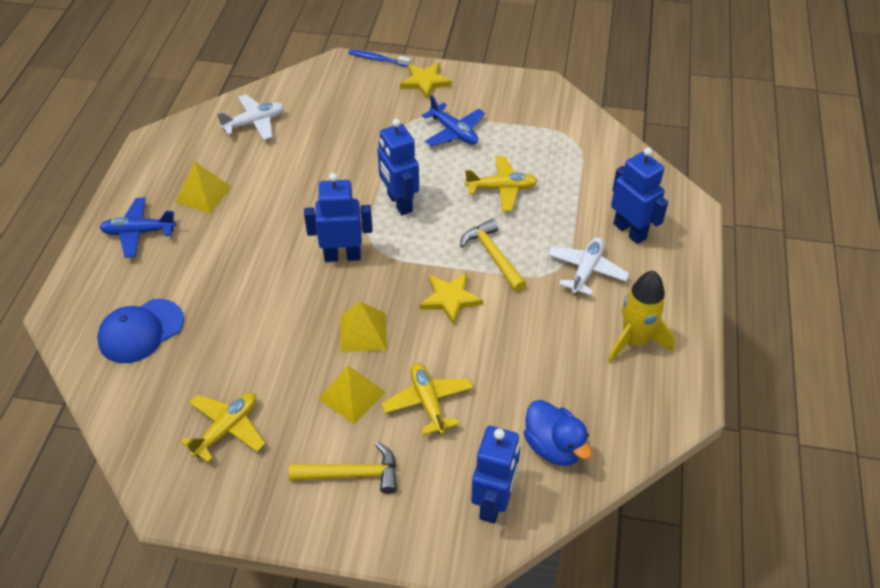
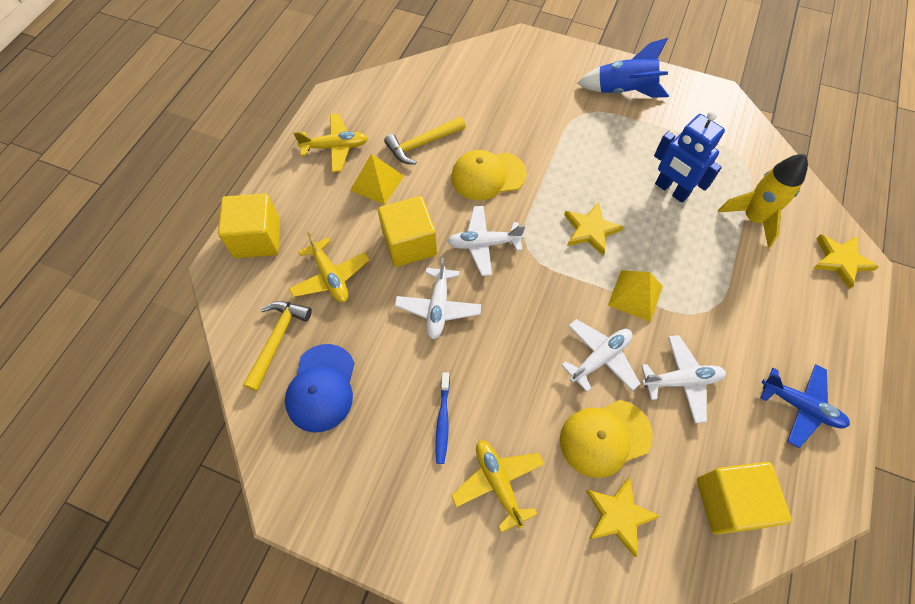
blue duck: 1 -> 0
blue plane: 2 -> 1
blue robot: 4 -> 1
blue rocket: 0 -> 1
white plane: 2 -> 4
yellow cap: 0 -> 2
yellow cube: 0 -> 3
yellow pyramid: 3 -> 2
yellow star: 2 -> 3

